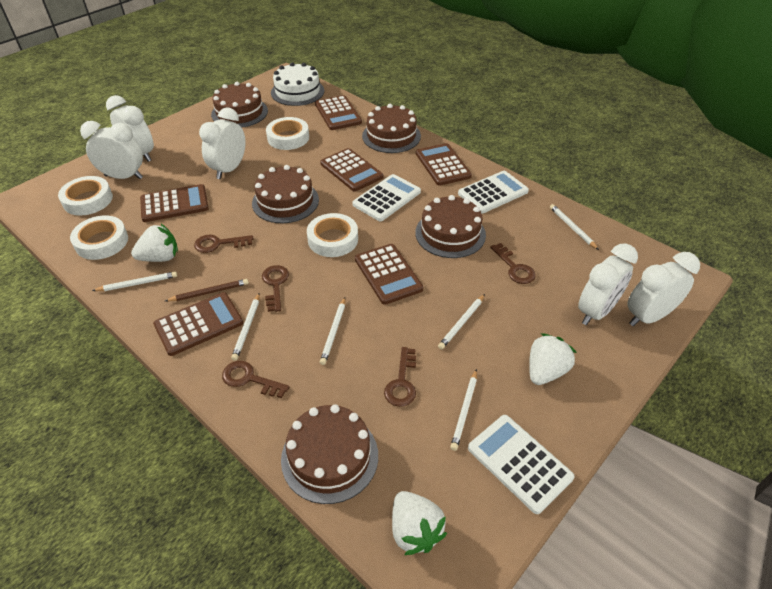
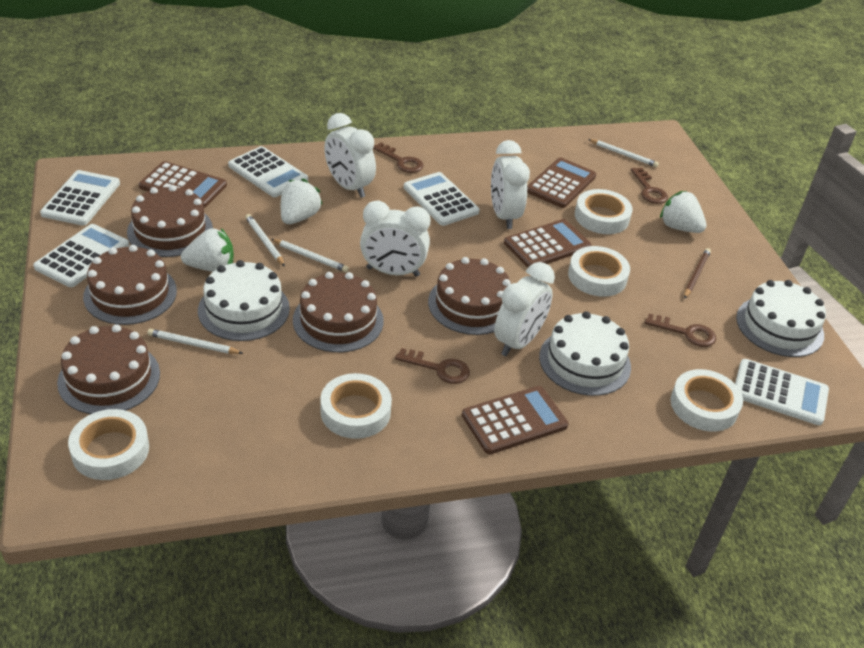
brown calculator: 6 -> 4
brown key: 5 -> 4
white cake: 1 -> 3
white calculator: 3 -> 5
white clock: 5 -> 4
white pencil: 6 -> 4
white tape: 4 -> 5

